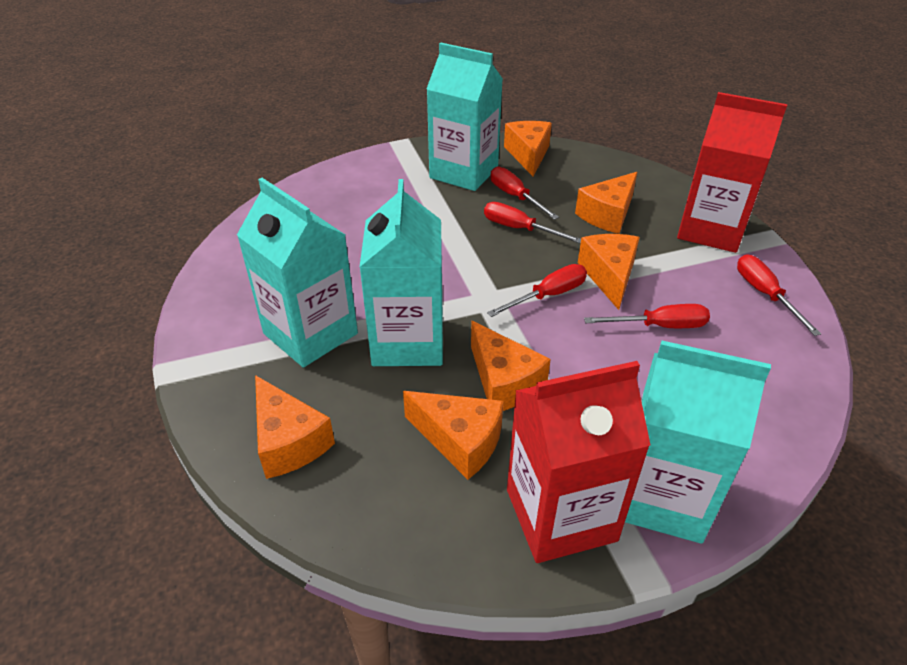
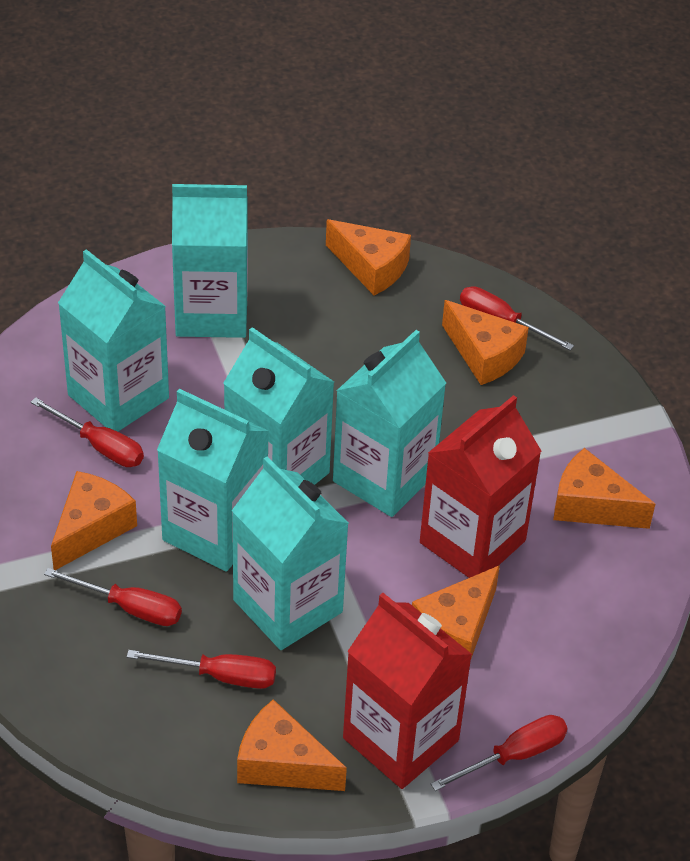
turquoise carton: 4 -> 6

